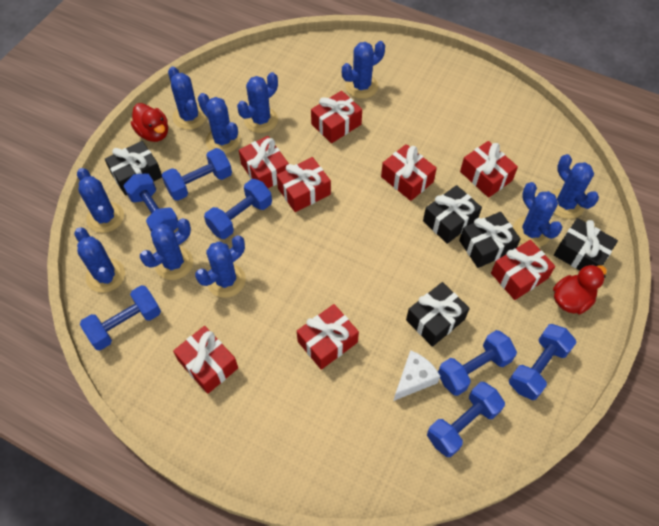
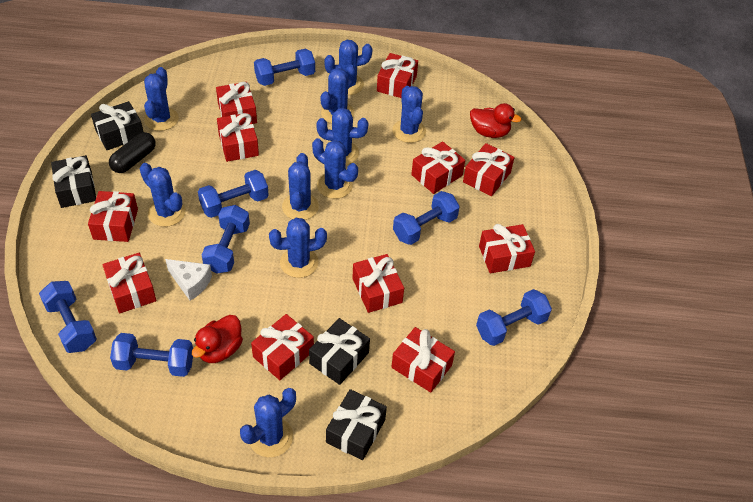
black capsule: 0 -> 1
black gift: 5 -> 4
red gift: 8 -> 11

